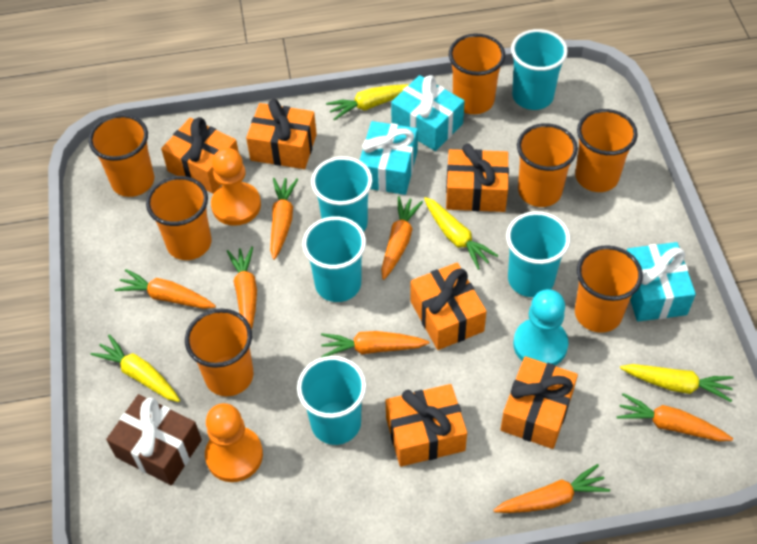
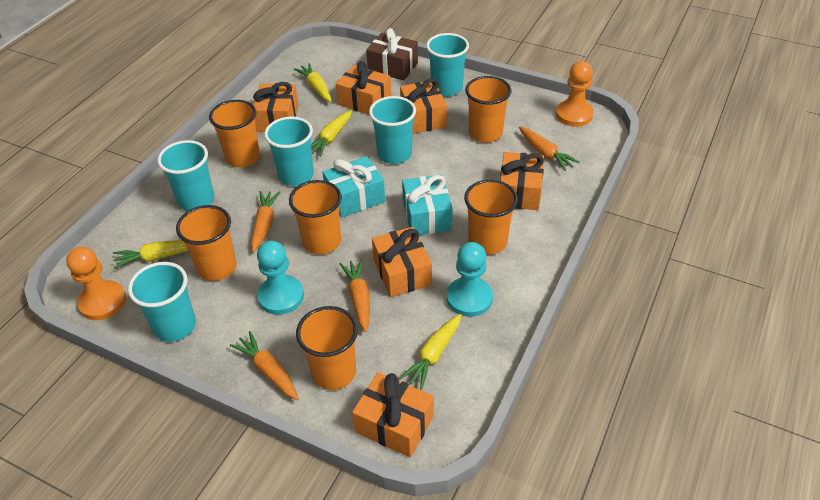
orange carrot: 7 -> 4
orange cup: 7 -> 6
turquoise gift: 3 -> 2
turquoise pawn: 1 -> 2

